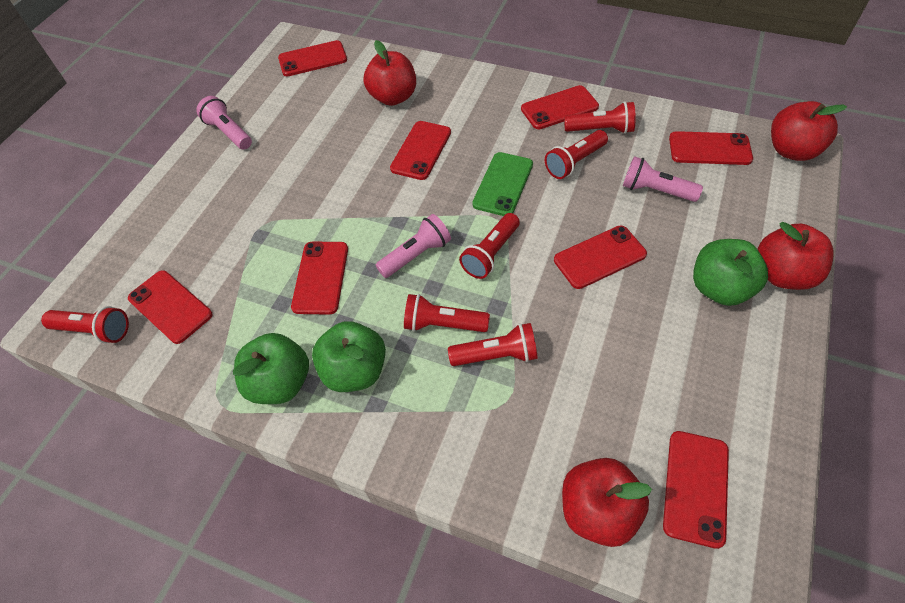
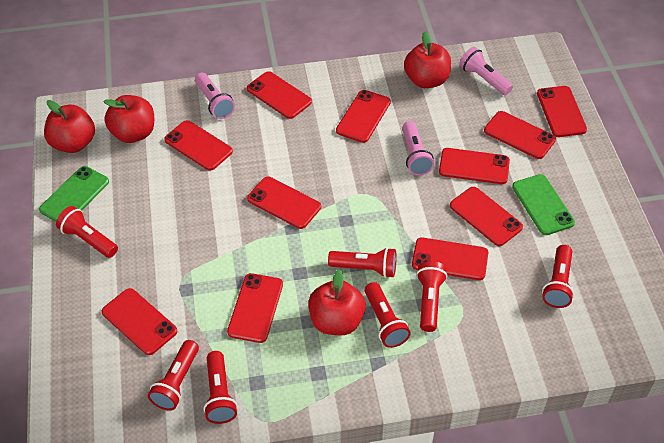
green apple: 3 -> 0
green phone: 1 -> 2
red flashlight: 6 -> 7
red phone: 8 -> 11

